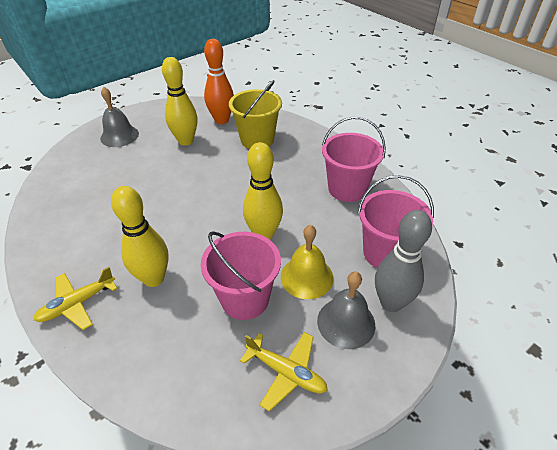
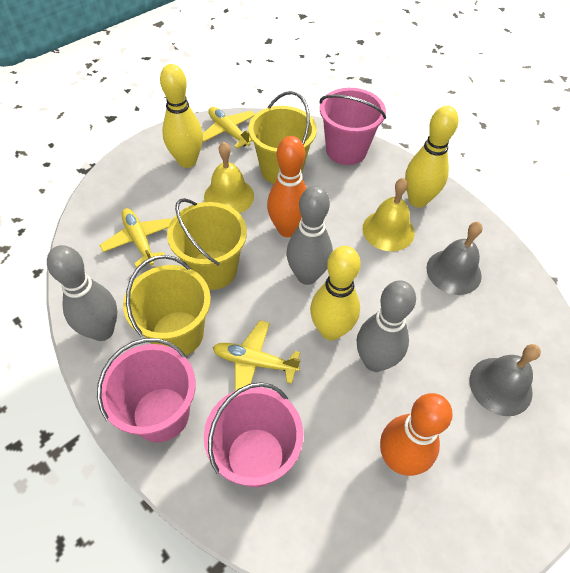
grey bowling pin: 1 -> 3
orange bowling pin: 1 -> 2
yellow bell: 1 -> 2
yellow bucket: 1 -> 3
yellow plane: 2 -> 3

